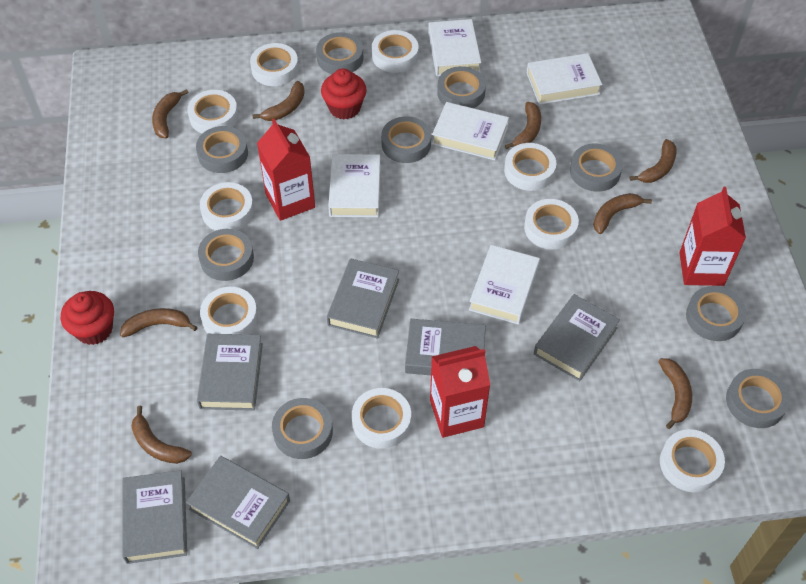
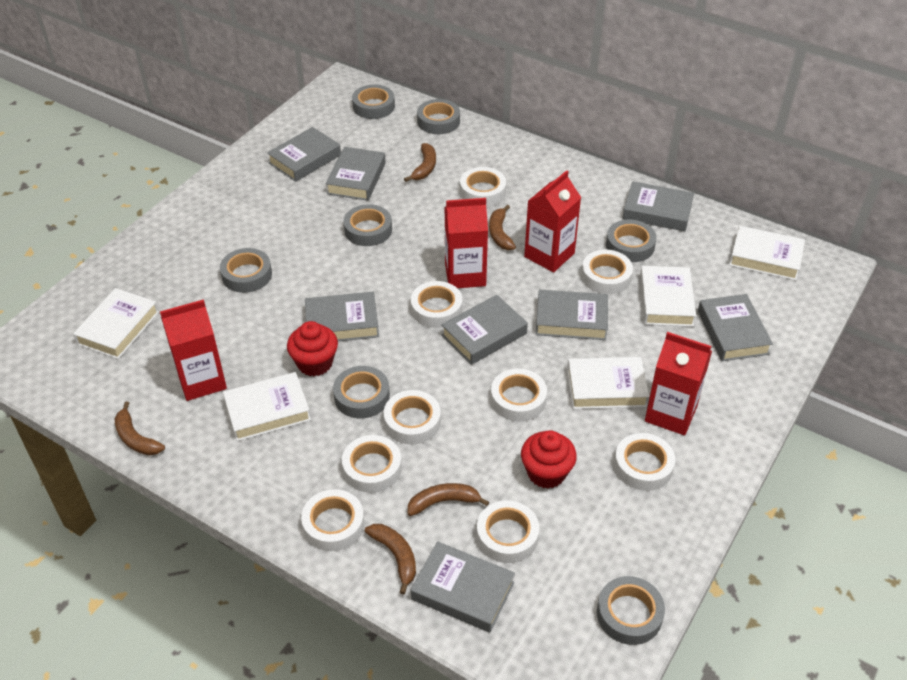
brown banana: 8 -> 5
grey book: 6 -> 8
grey tape: 9 -> 7
red carton: 3 -> 4

